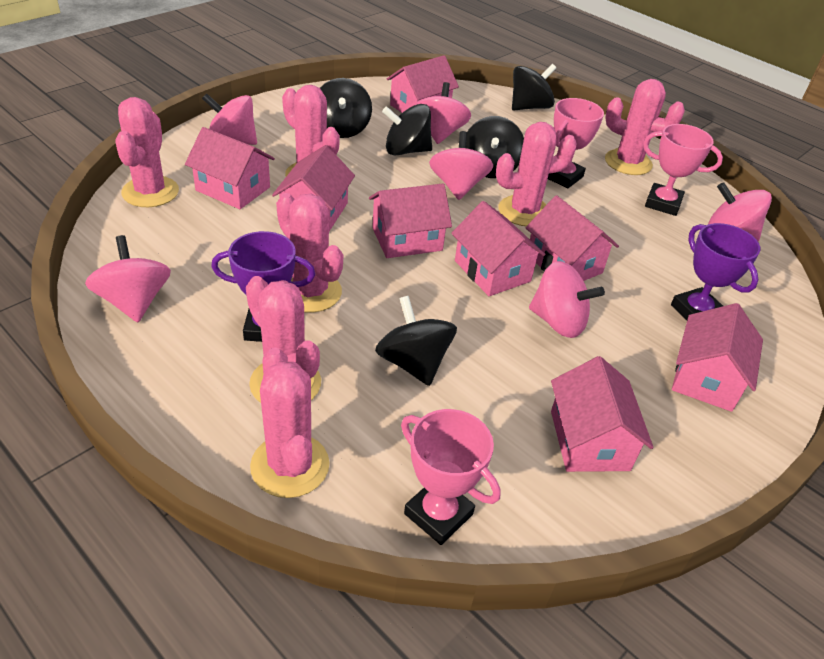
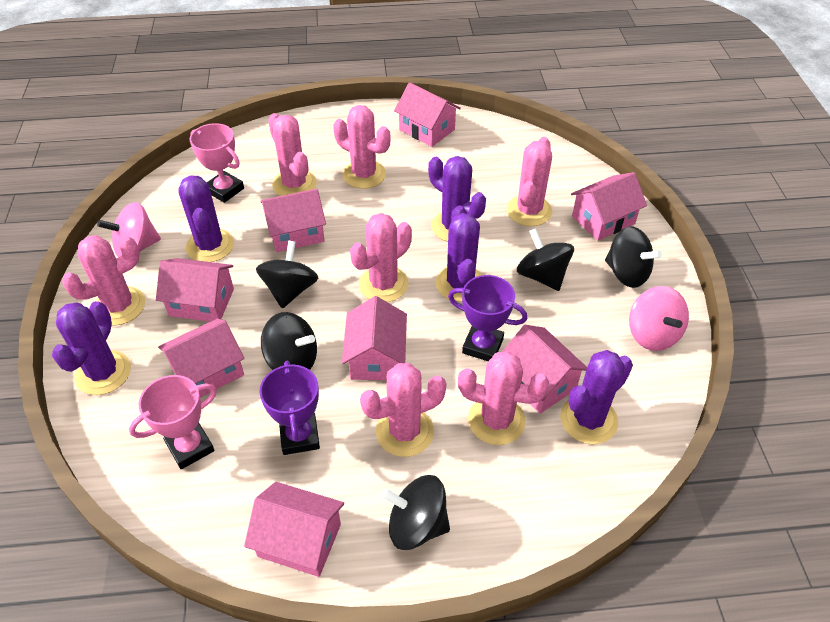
pink spinning top: 6 -> 2
pink trophy: 3 -> 2
purple cactus: 0 -> 5

